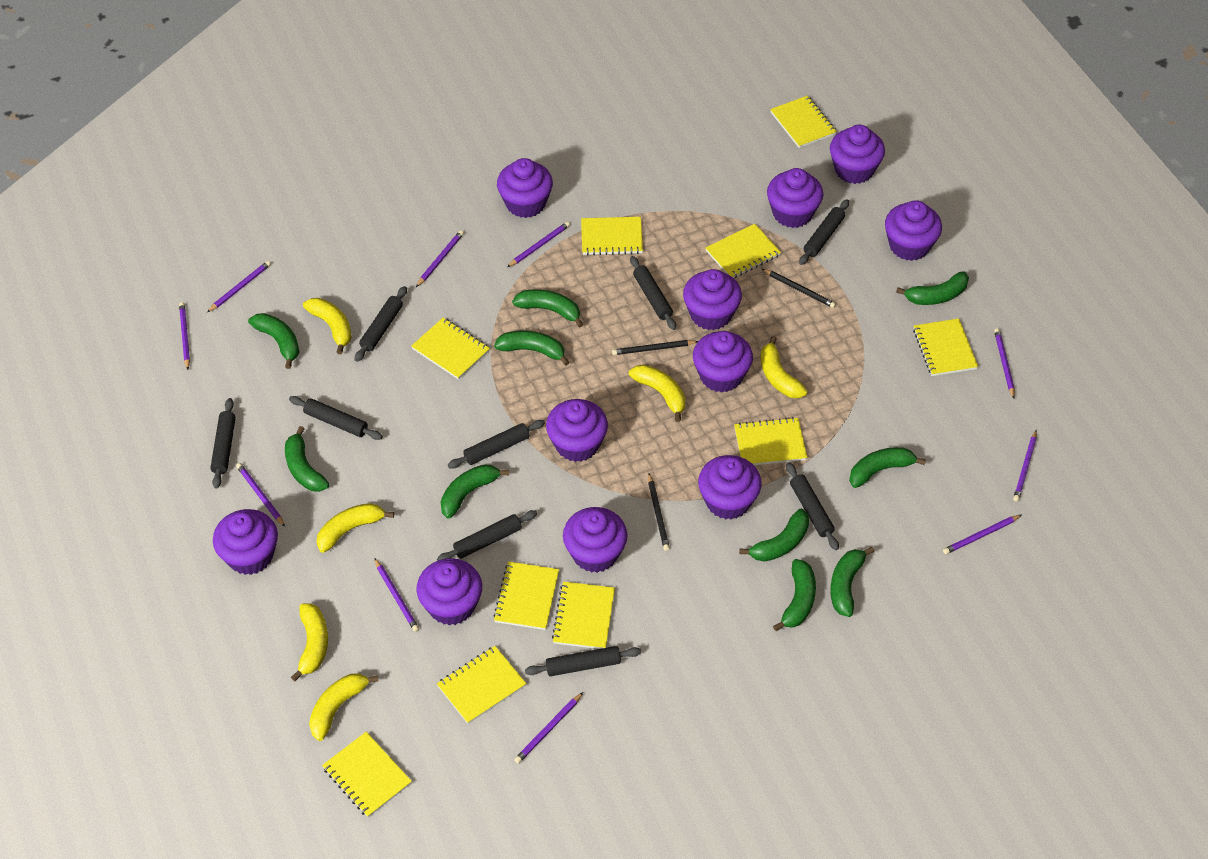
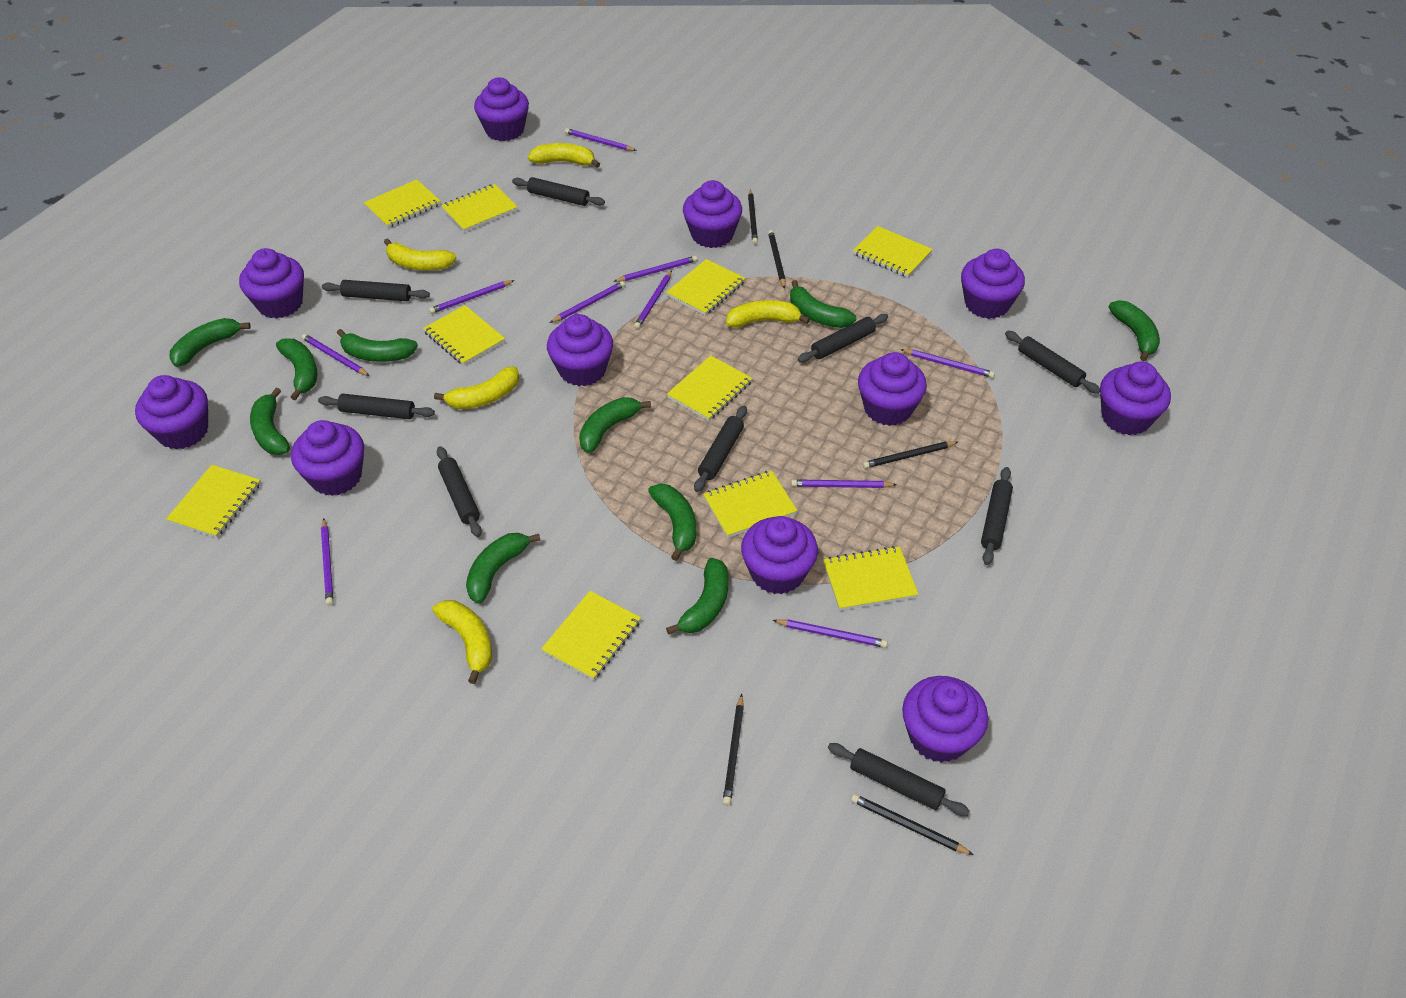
black pencil: 3 -> 5
yellow banana: 6 -> 5

